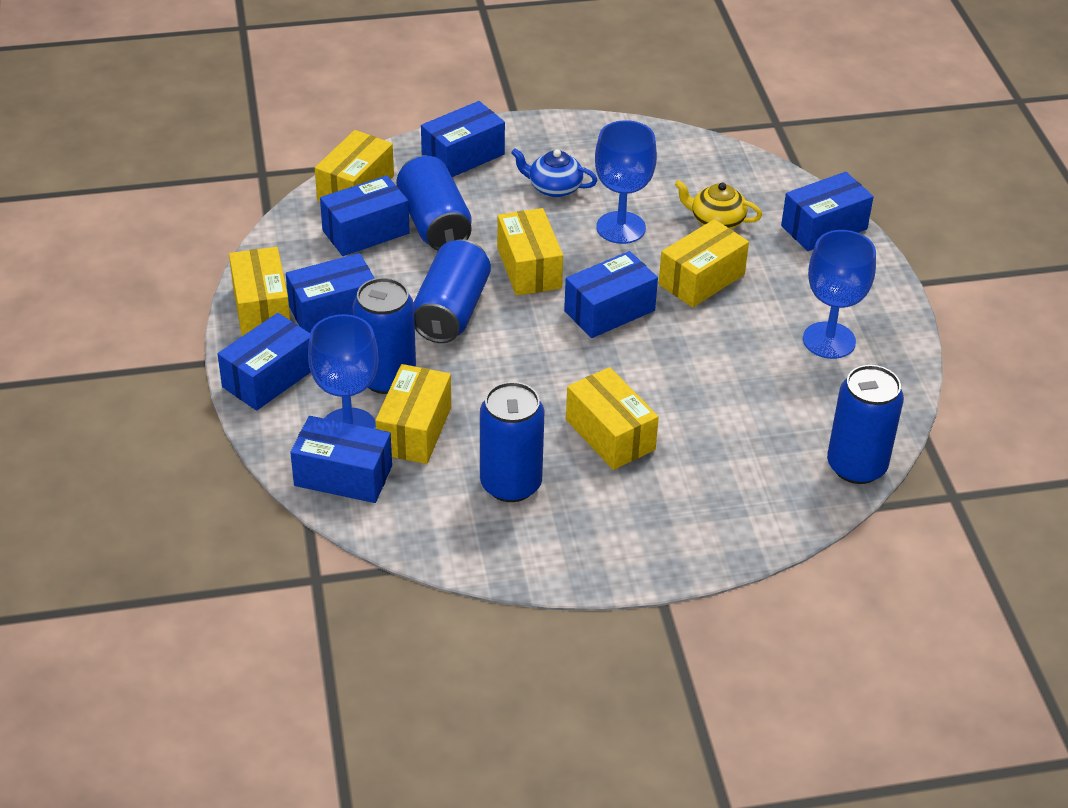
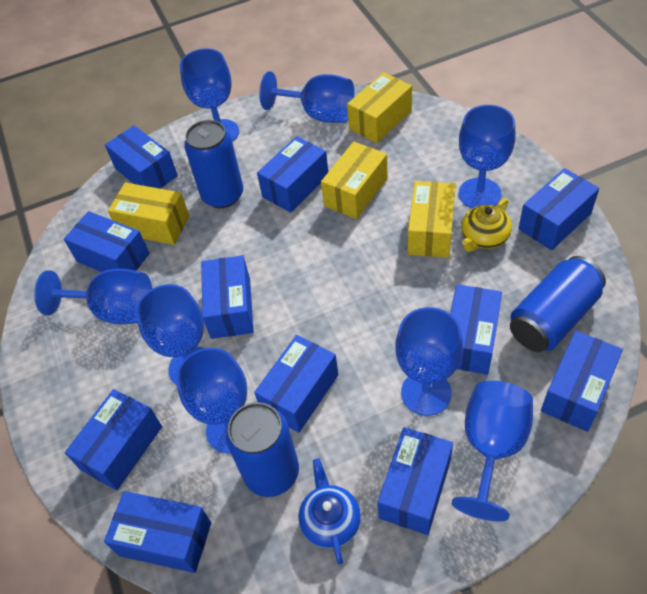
blue box: 7 -> 11
blue can: 5 -> 3
blue goblet: 3 -> 8
yellow box: 6 -> 4

